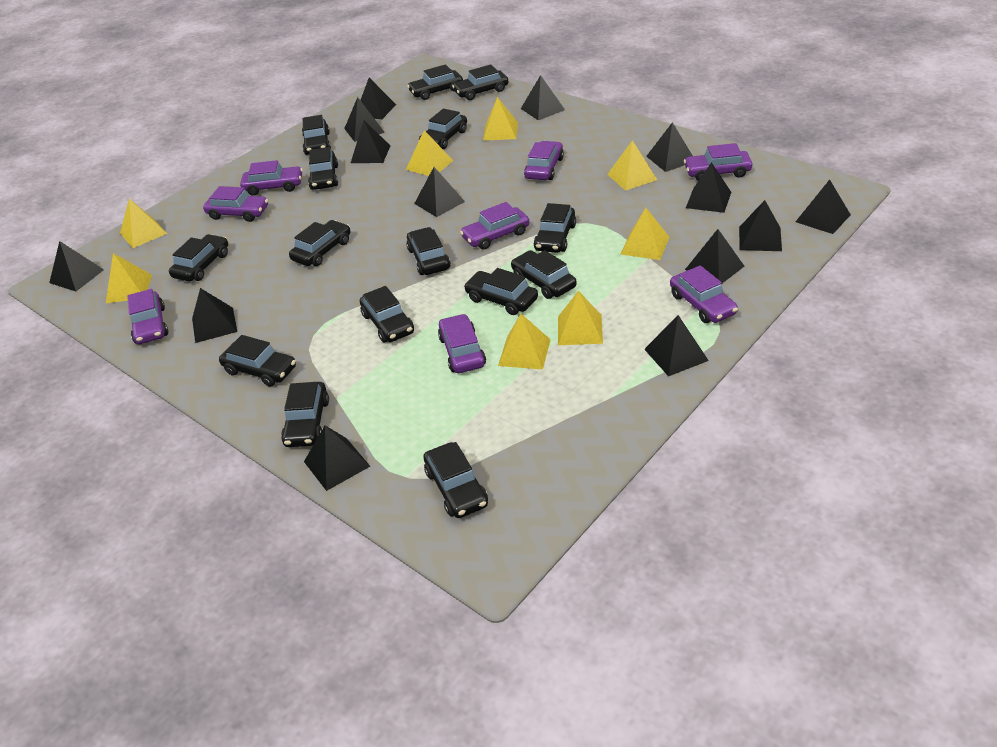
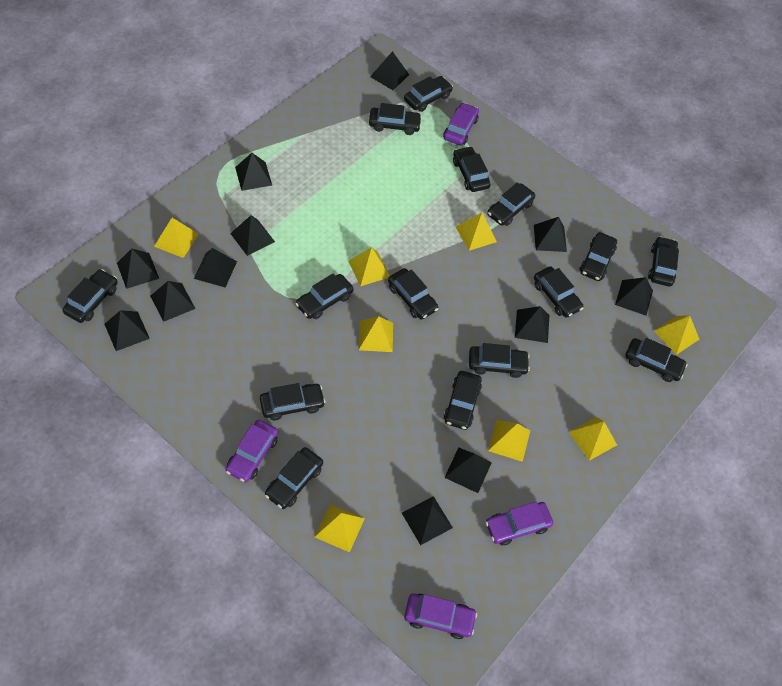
black pyramid: 14 -> 12
purple car: 8 -> 4

